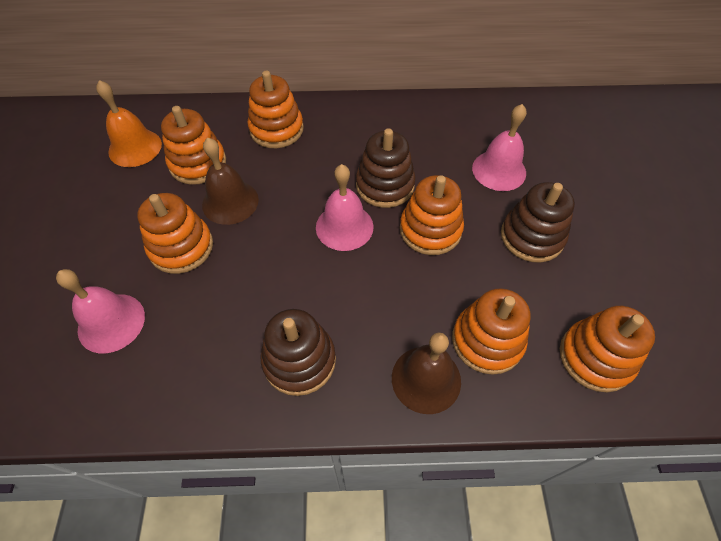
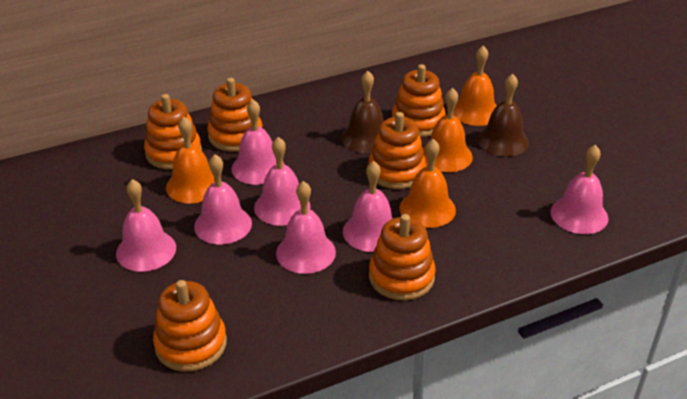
brown stacking toy: 3 -> 0
orange bell: 1 -> 4
pink bell: 3 -> 7

